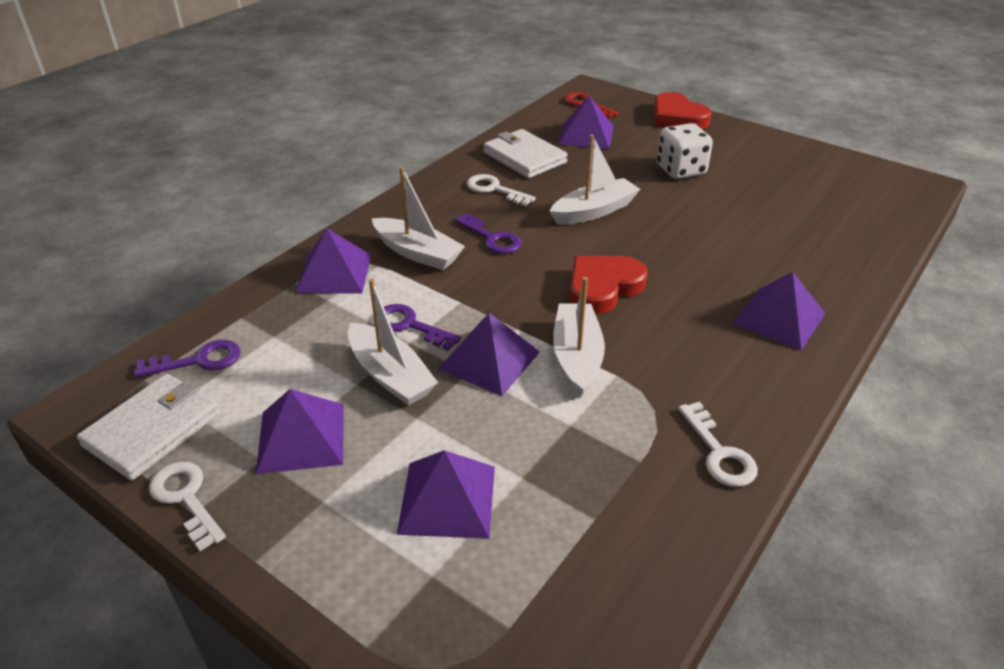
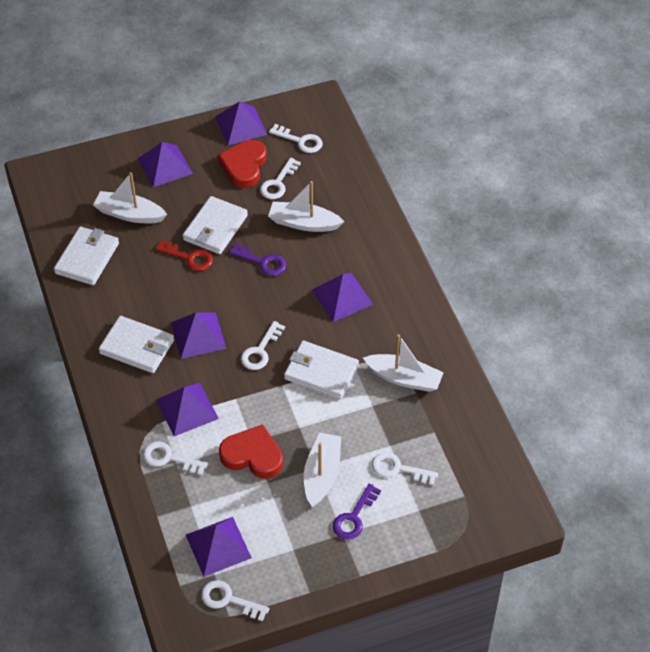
purple key: 3 -> 2
white dice: 1 -> 0
white key: 3 -> 6
white wallet: 2 -> 4

